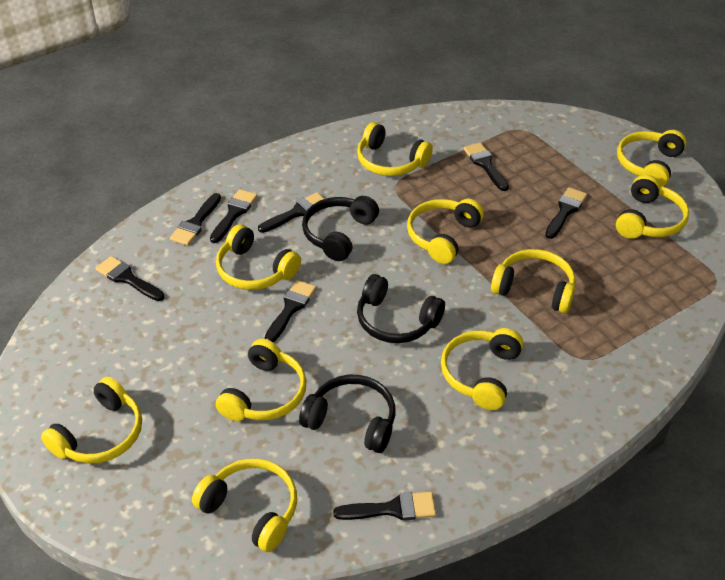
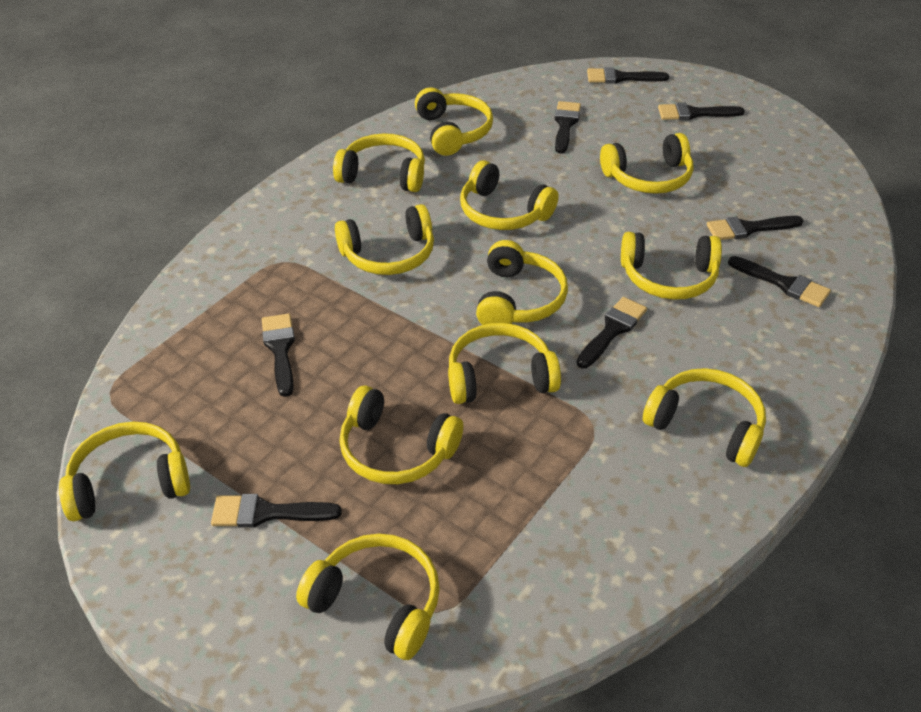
black headphones: 3 -> 0
yellow headphones: 10 -> 12

